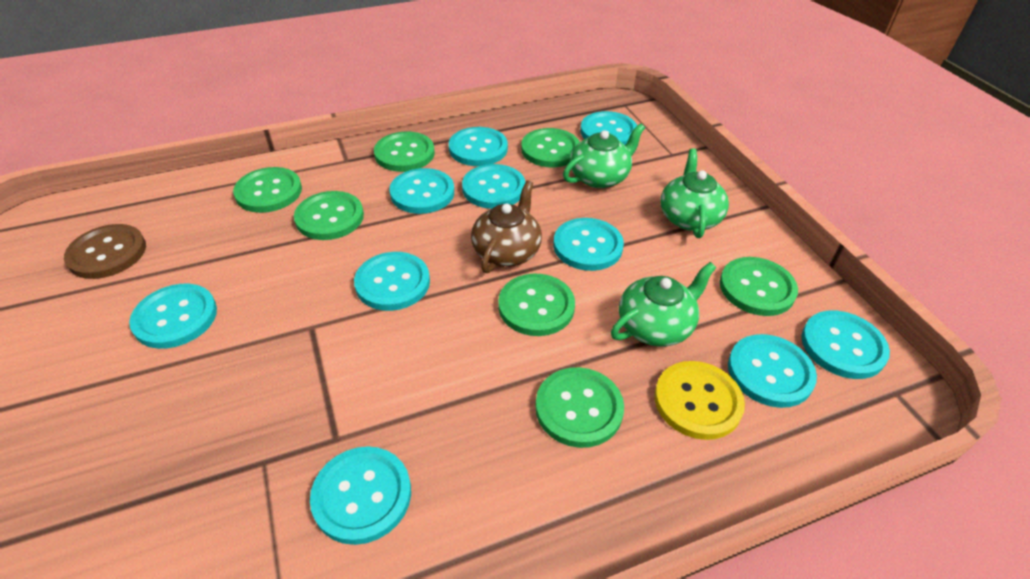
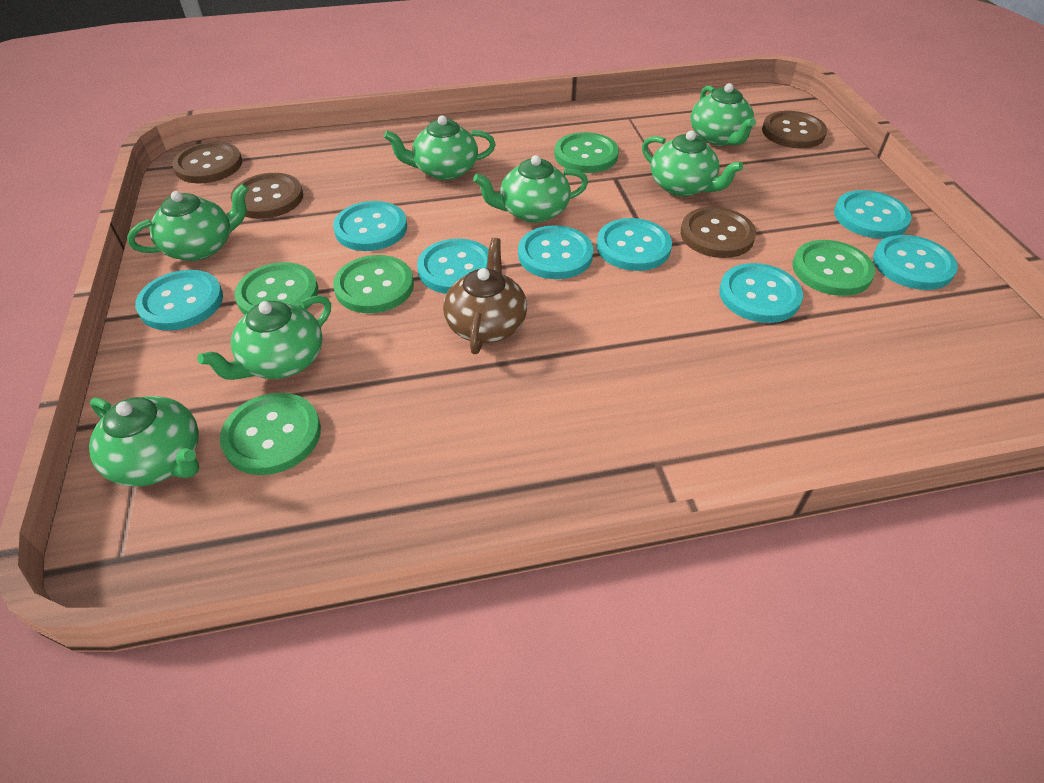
brown button: 1 -> 4
green button: 7 -> 5
green teapot: 3 -> 7
turquoise button: 10 -> 8
yellow button: 1 -> 0

